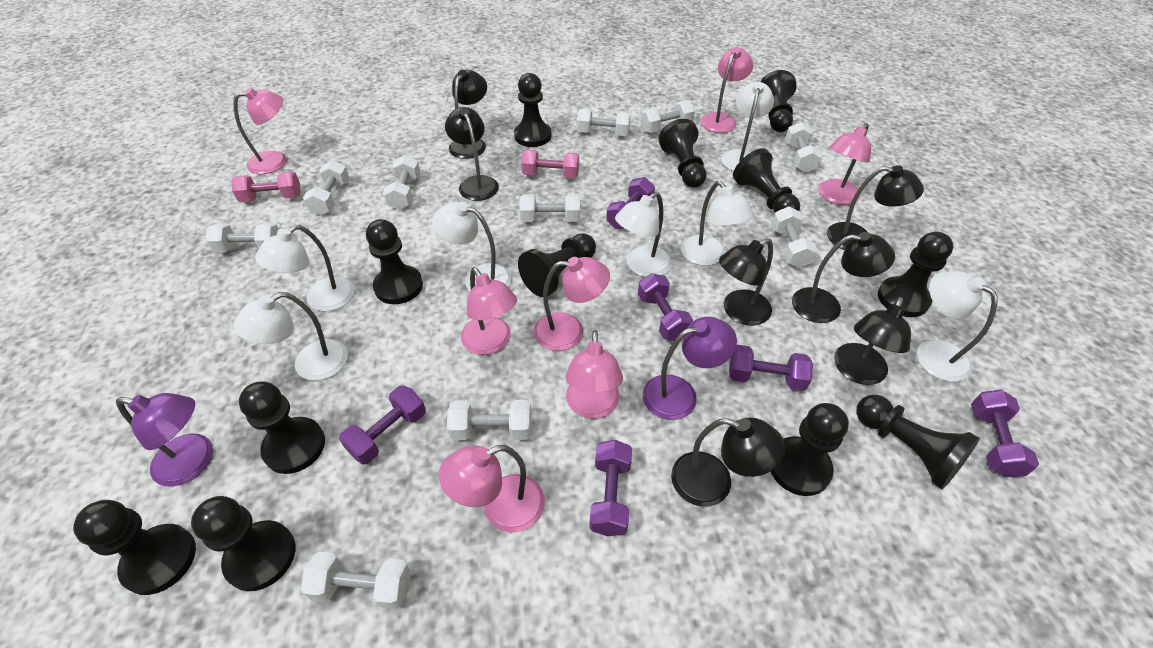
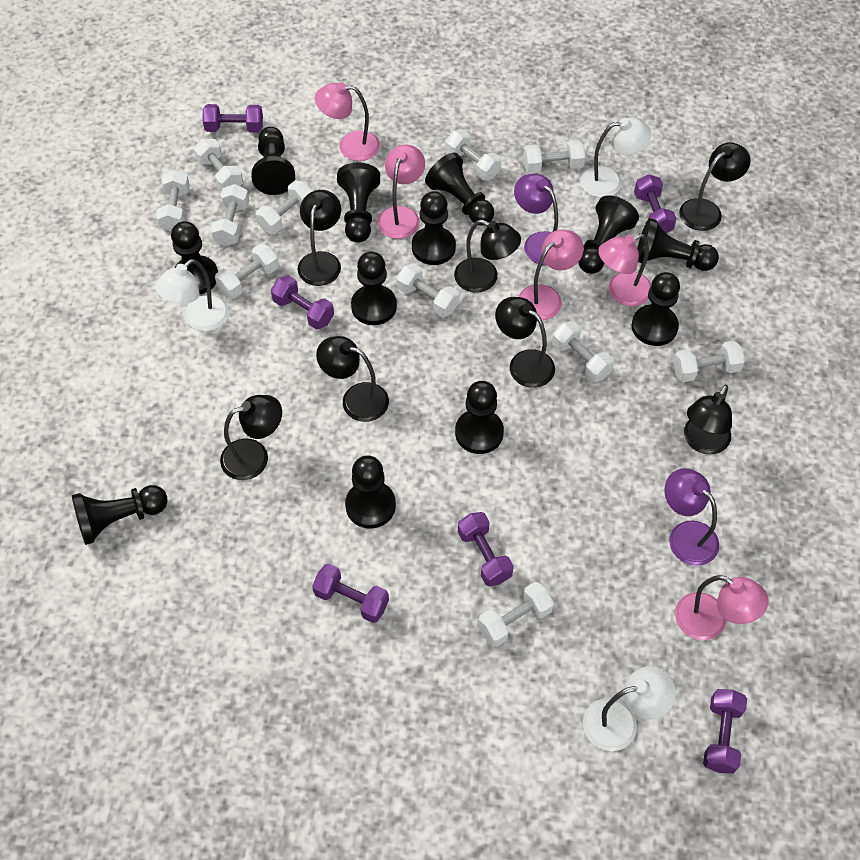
pink dumbbell: 2 -> 0
pink lamp: 7 -> 5
white dumbbell: 10 -> 11
white lamp: 7 -> 3

